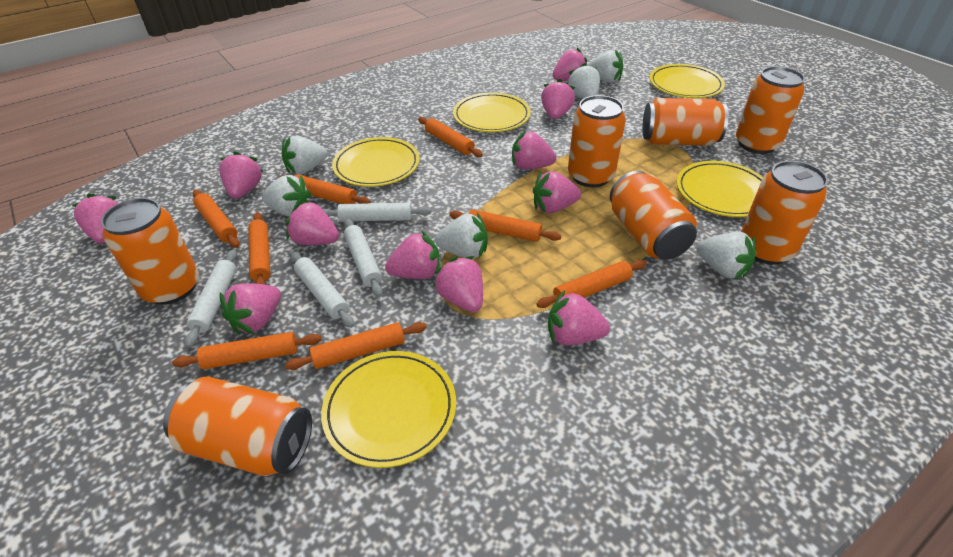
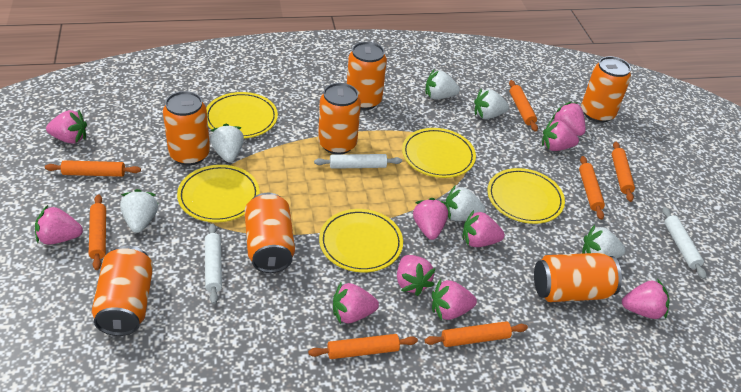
orange rolling pin: 8 -> 7
pink strawberry: 11 -> 10
white rolling pin: 4 -> 3

